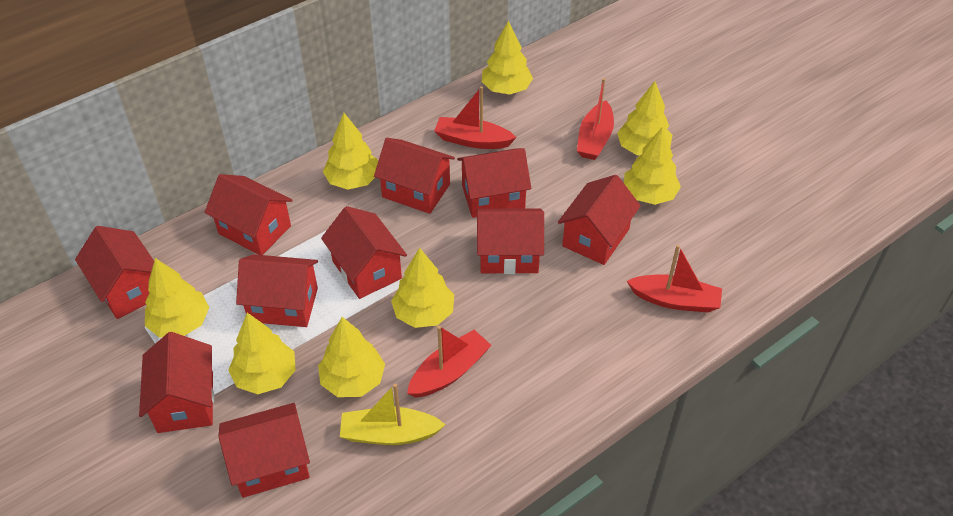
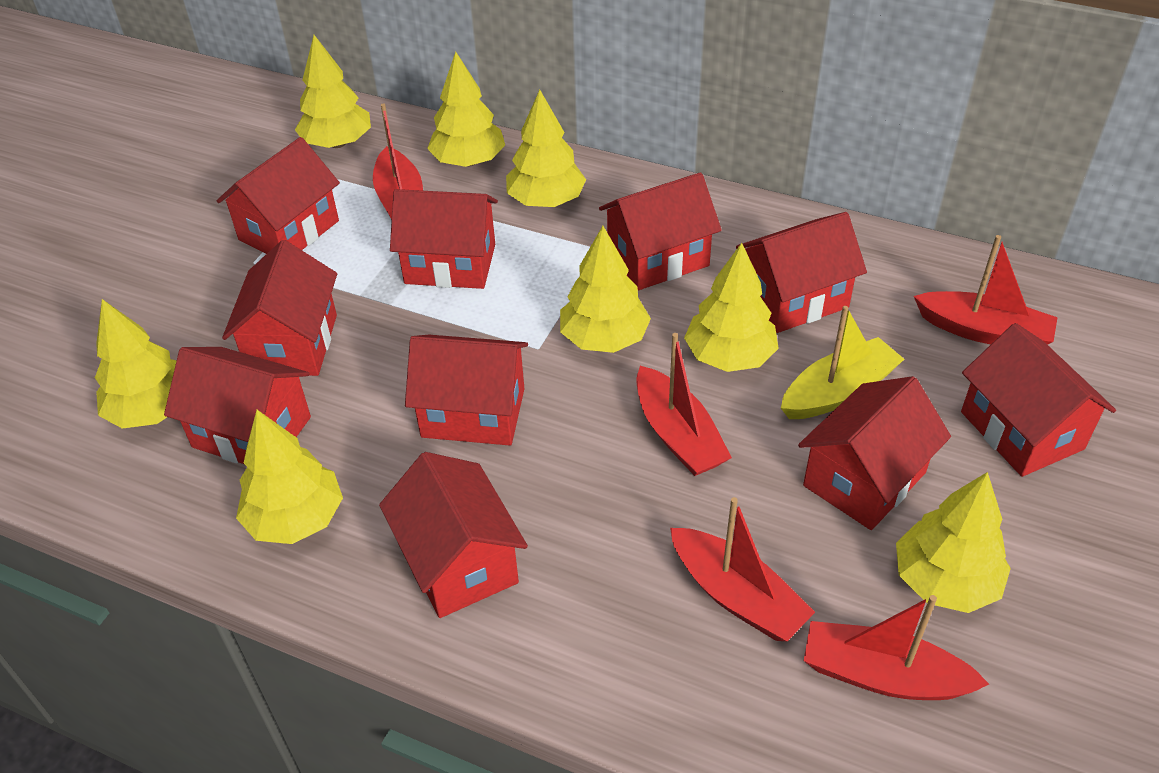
red boat: 4 -> 5

